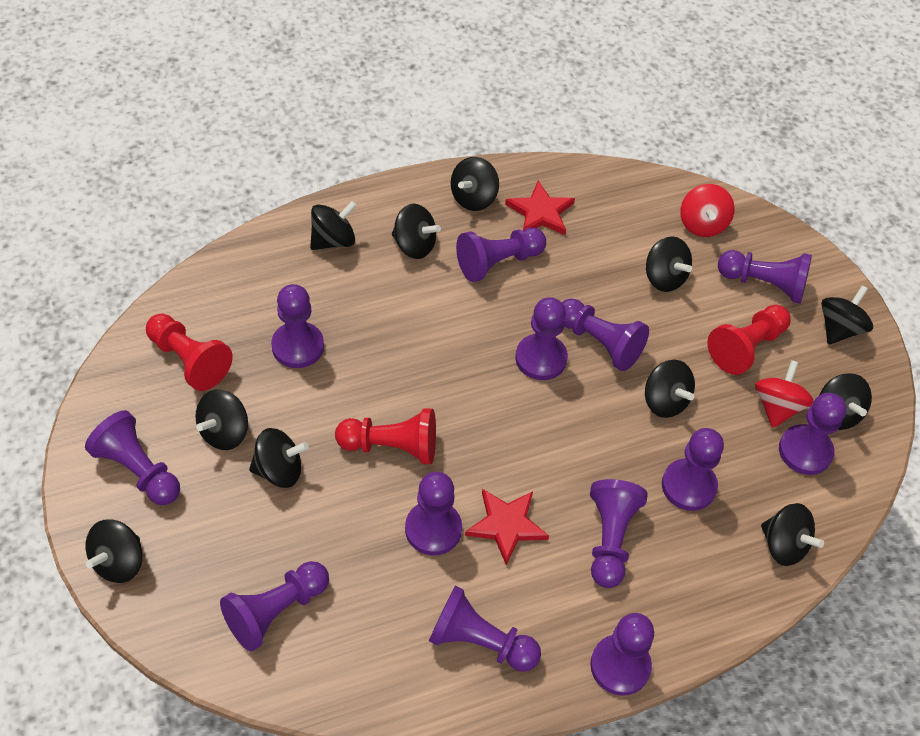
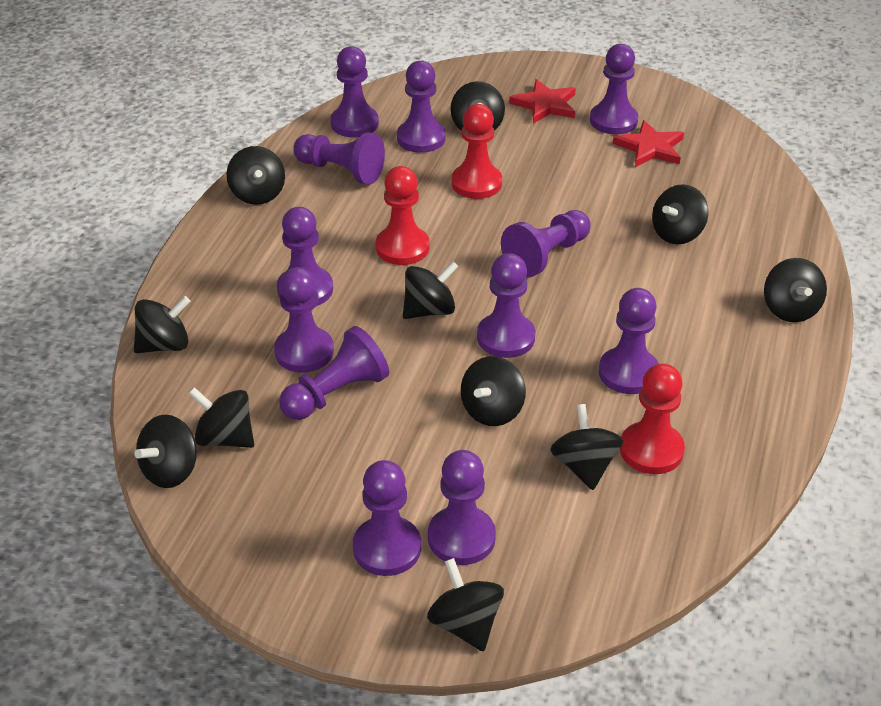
purple pawn: 13 -> 12
red spinning top: 2 -> 0

